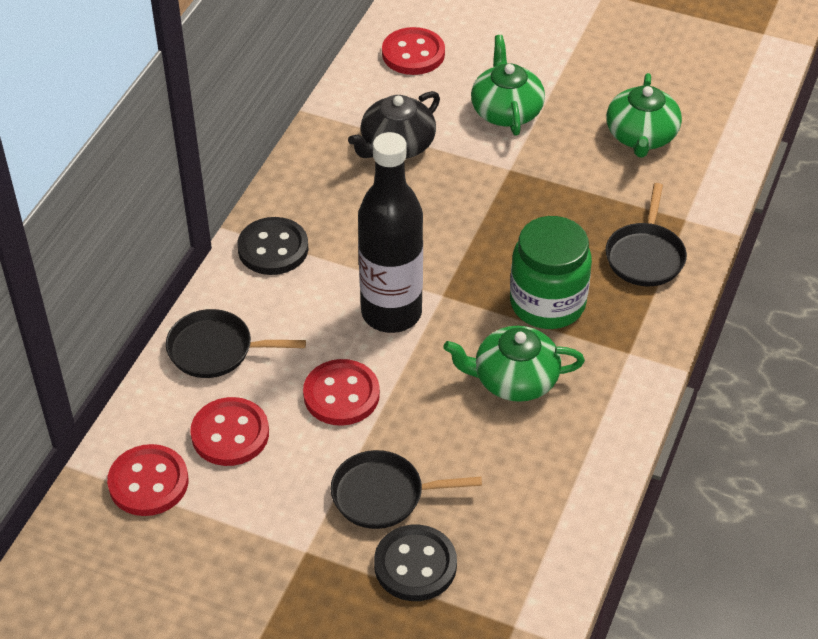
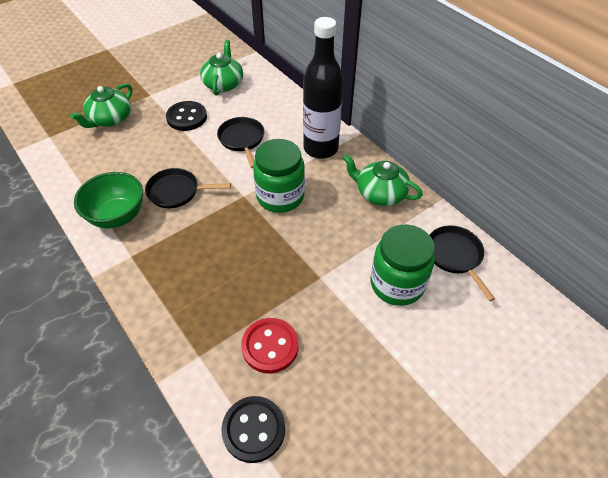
black teapot: 1 -> 0
green bowl: 0 -> 1
green jar: 1 -> 2
red button: 4 -> 1

